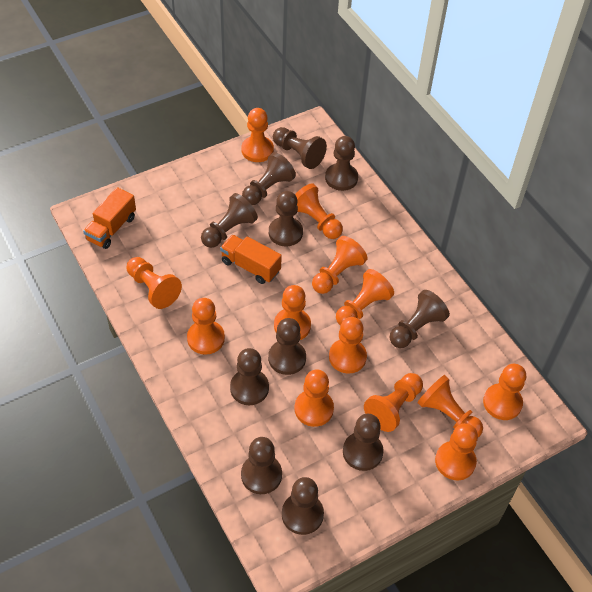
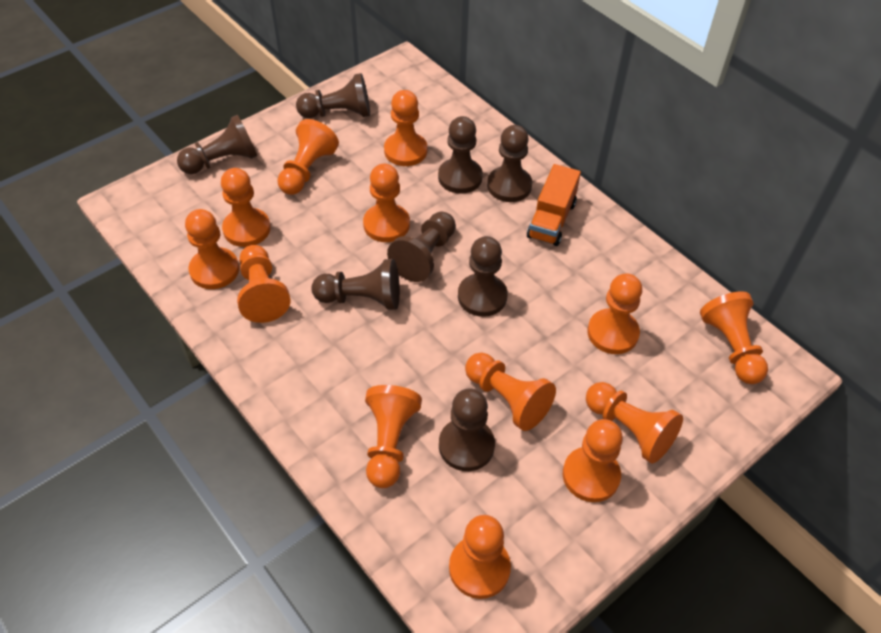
brown pawn: 11 -> 8
orange truck: 2 -> 1

